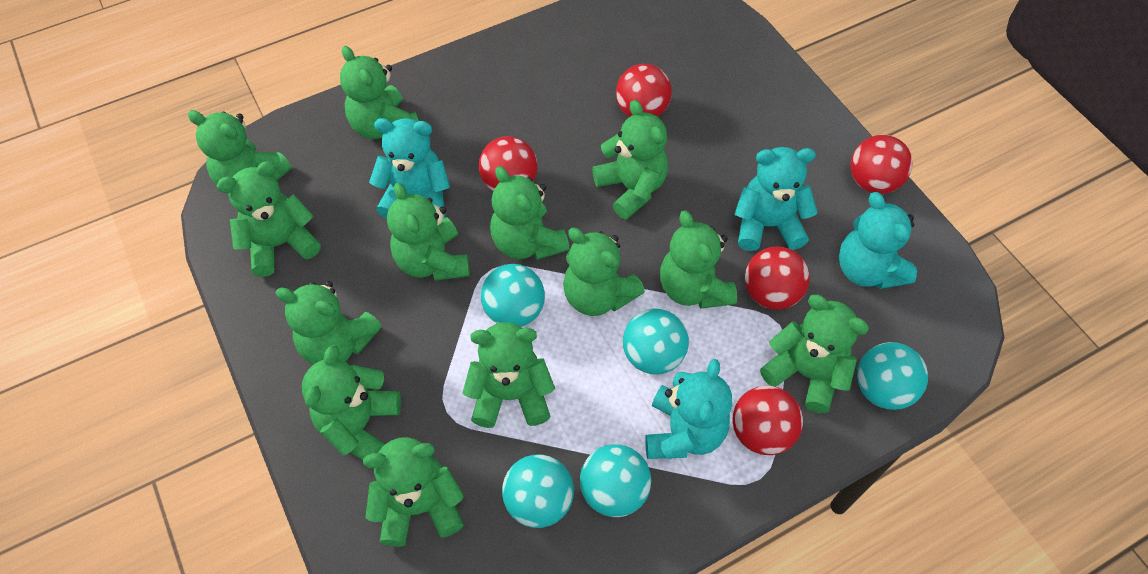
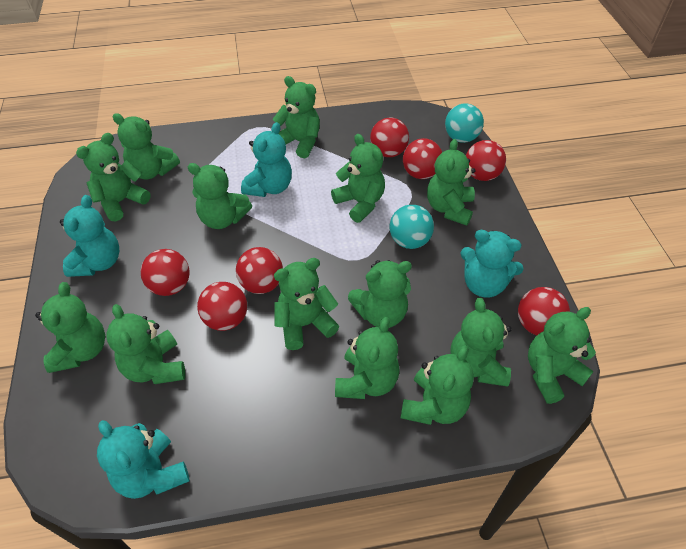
green teddy bear: 13 -> 14
red ball: 5 -> 7
turquoise ball: 5 -> 2

